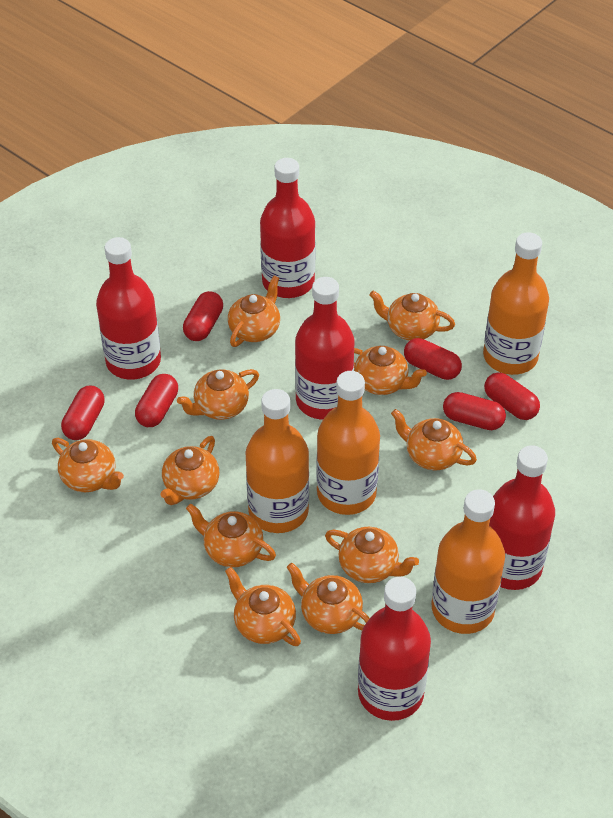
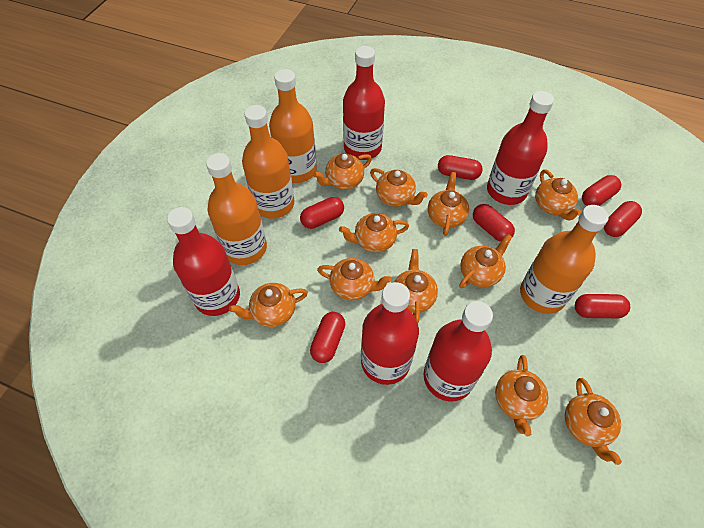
red capsule: 6 -> 7

